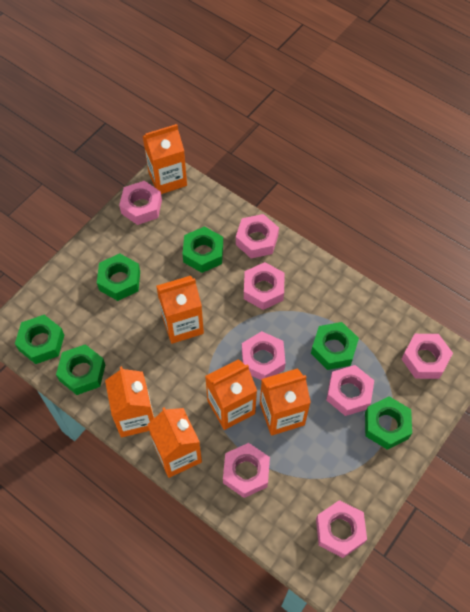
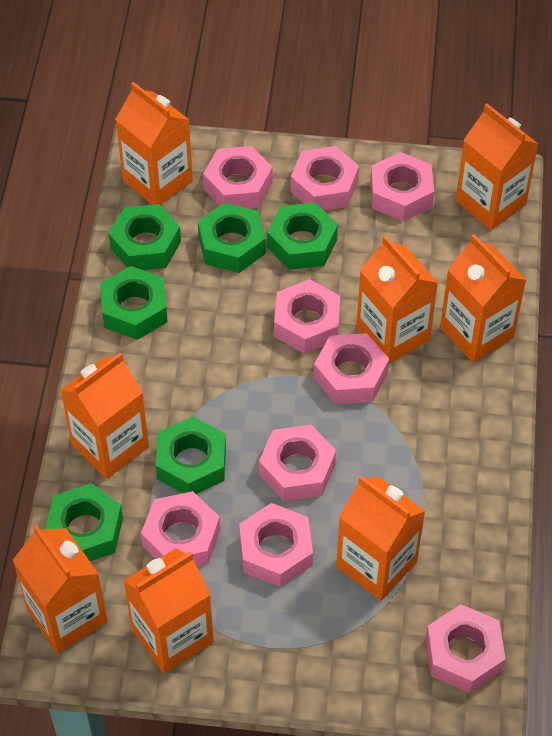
orange carton: 6 -> 8
pink nut: 8 -> 9

